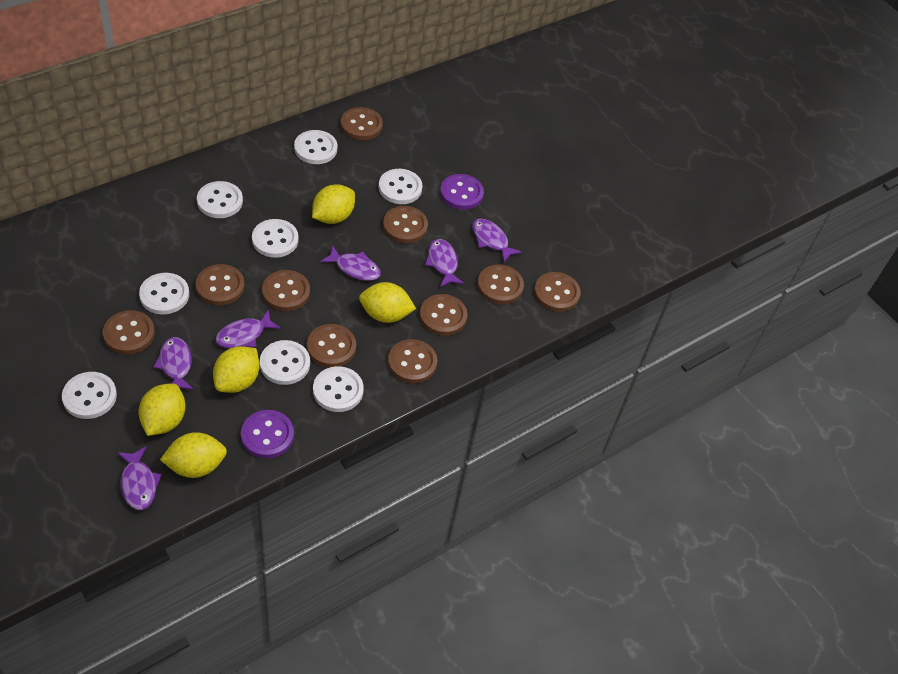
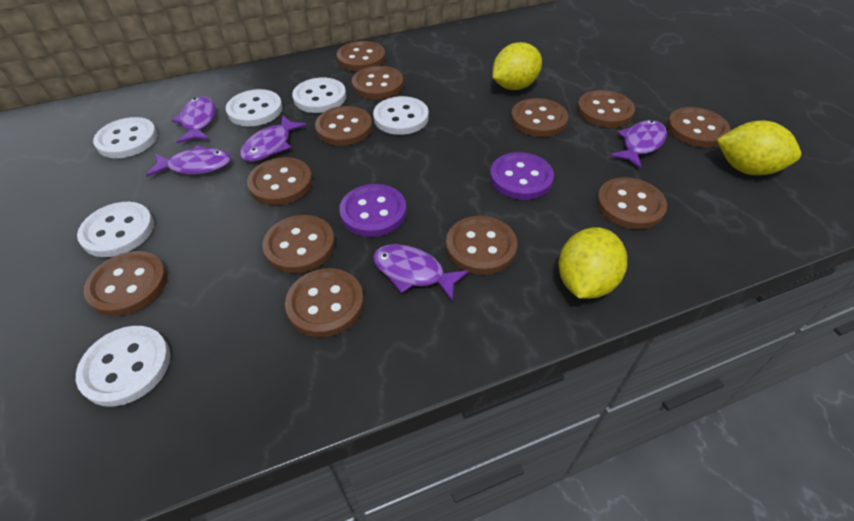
brown button: 10 -> 12
purple fish: 6 -> 5
white button: 8 -> 6
yellow lemon: 5 -> 3

